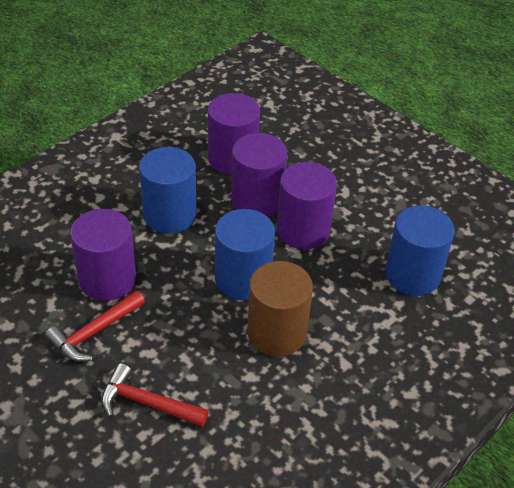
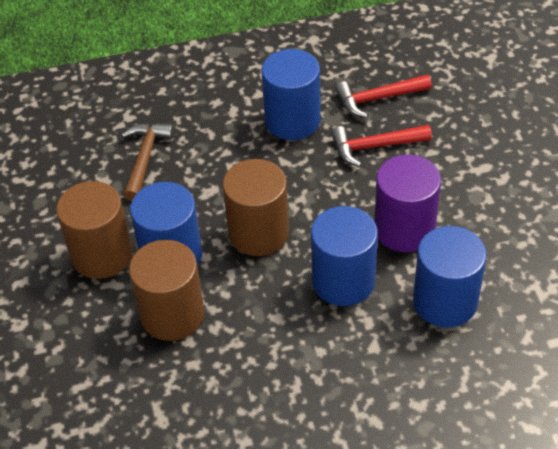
blue cylinder: 3 -> 4
brown cylinder: 1 -> 3
brown hammer: 0 -> 1
purple cylinder: 4 -> 1

